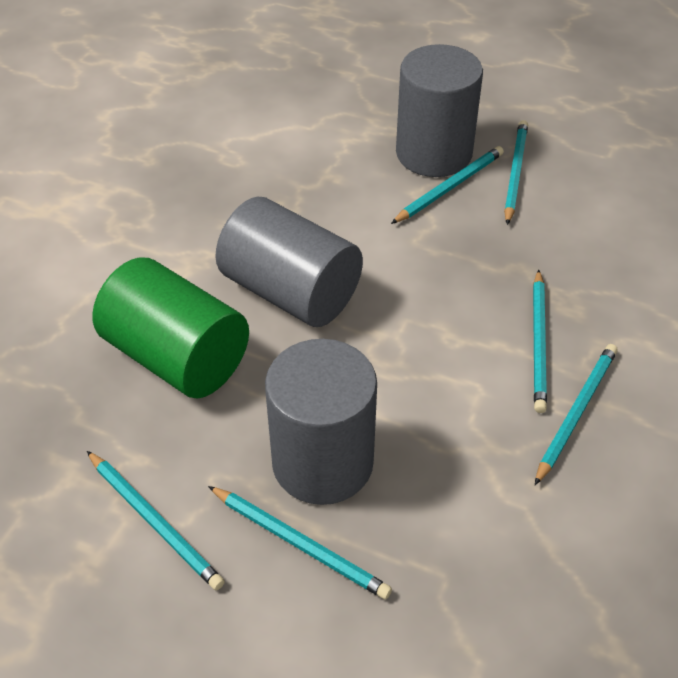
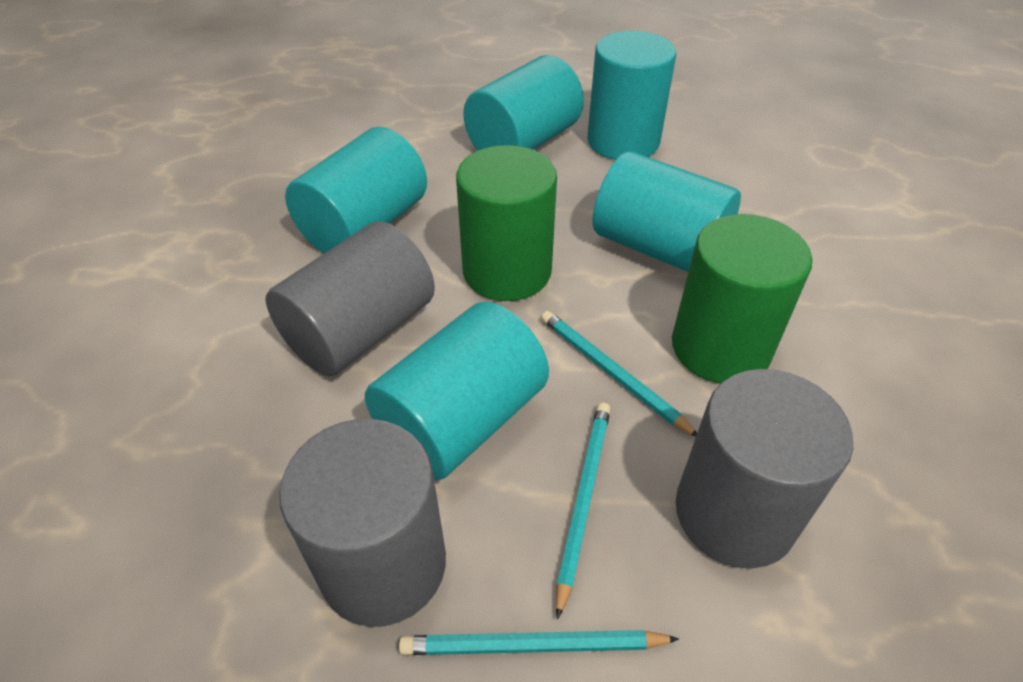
green cylinder: 1 -> 2
turquoise cylinder: 0 -> 5
turquoise pencil: 6 -> 3

